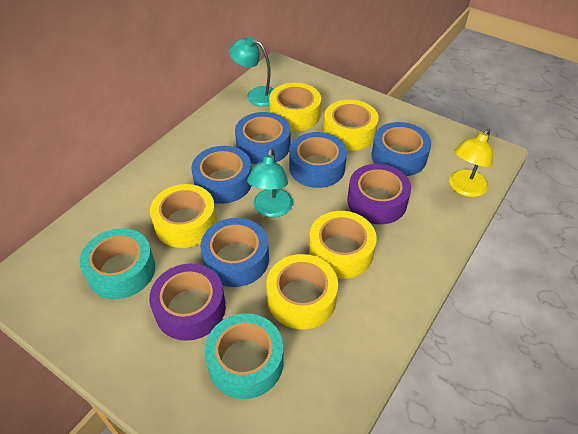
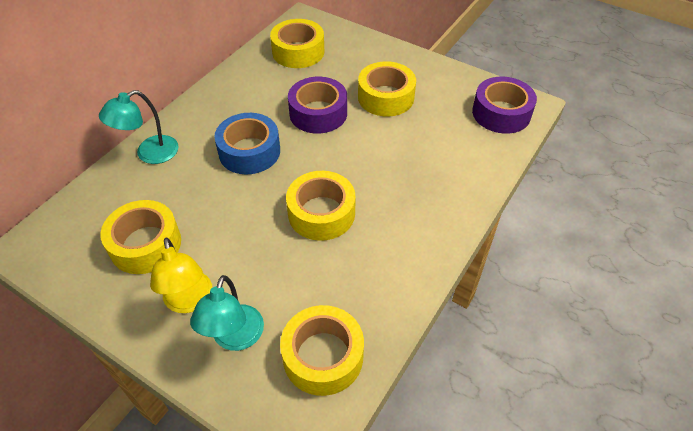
blue tape: 5 -> 1
turquoise tape: 2 -> 0

